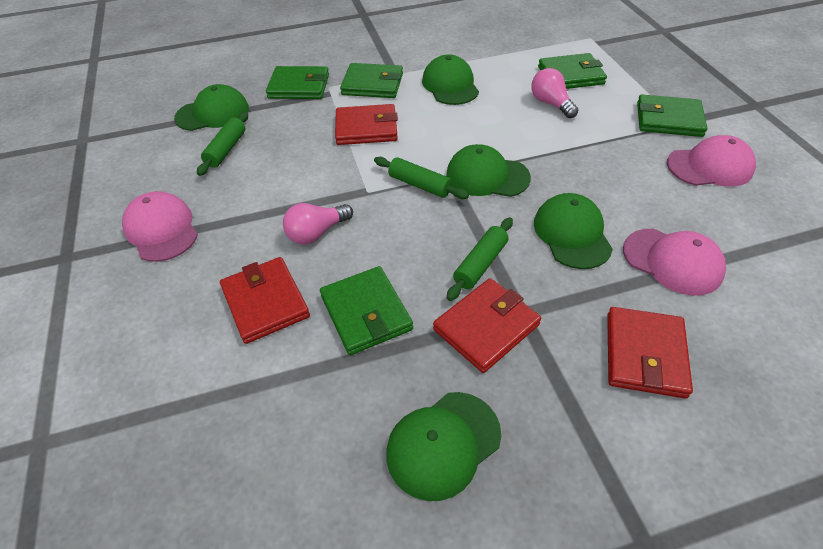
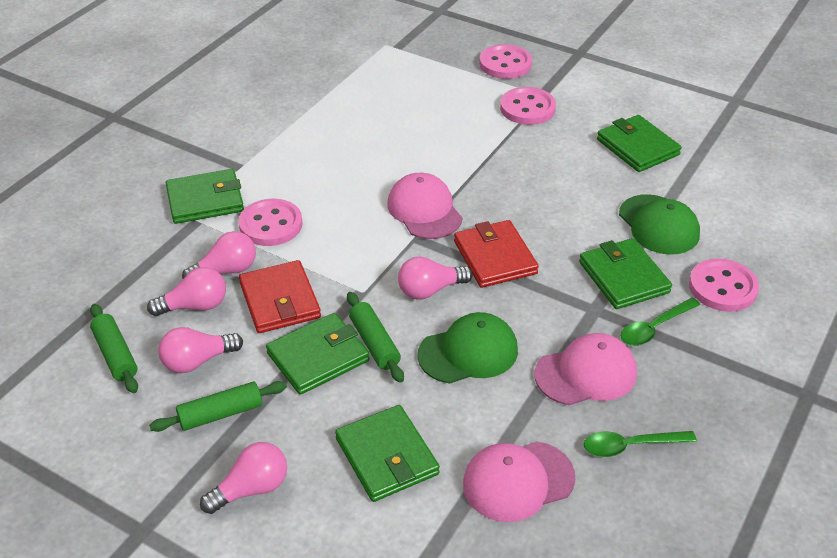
green cap: 5 -> 2
green spoon: 0 -> 2
pink button: 0 -> 4
pink light bulb: 2 -> 5
red wallet: 4 -> 2

